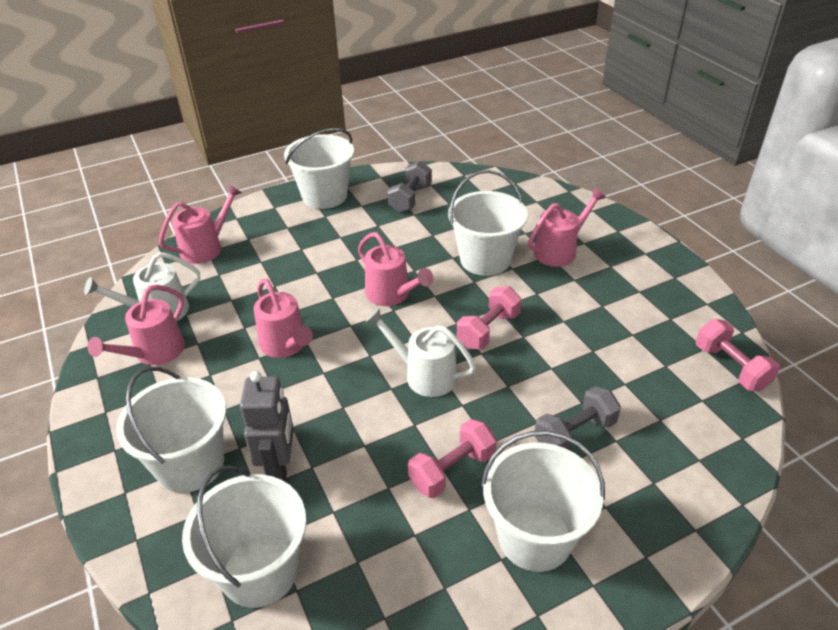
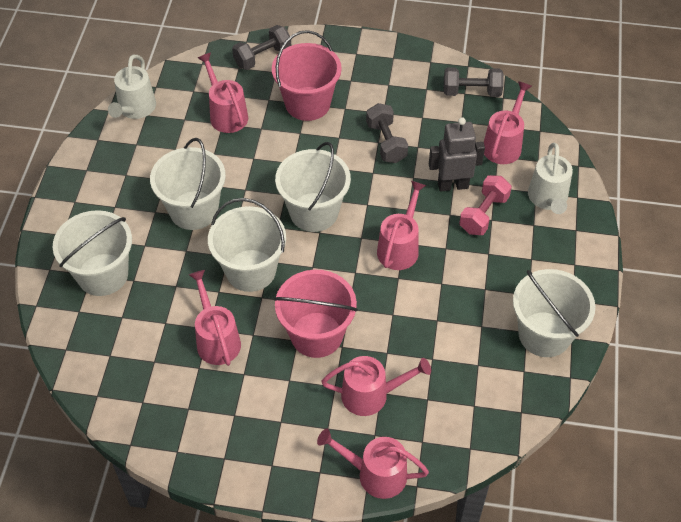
grey dumbbell: 2 -> 3
pink bucket: 0 -> 2
pink dumbbell: 3 -> 1
pink watering can: 5 -> 6

